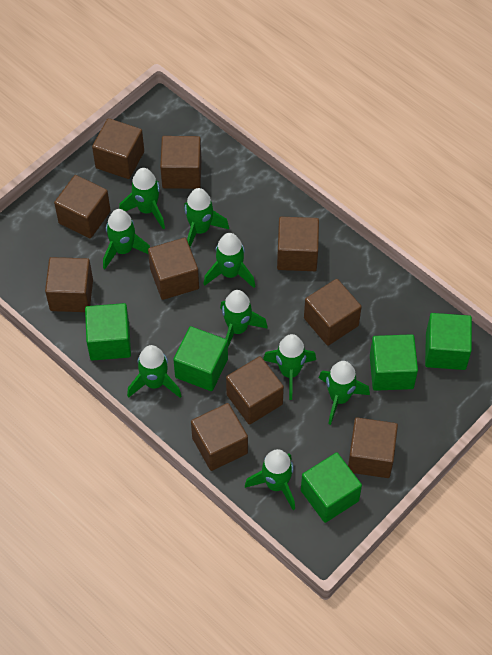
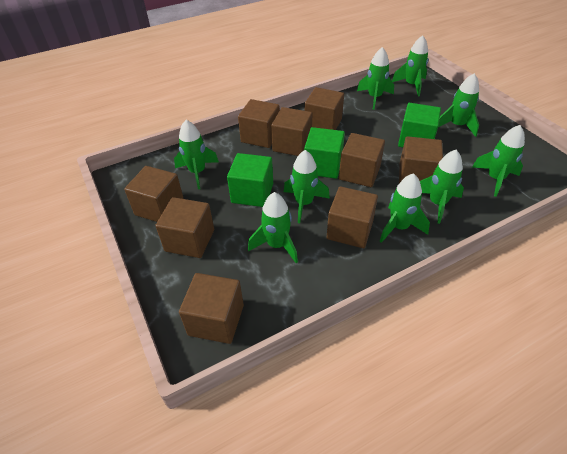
brown cube: 10 -> 9
green cube: 5 -> 3

